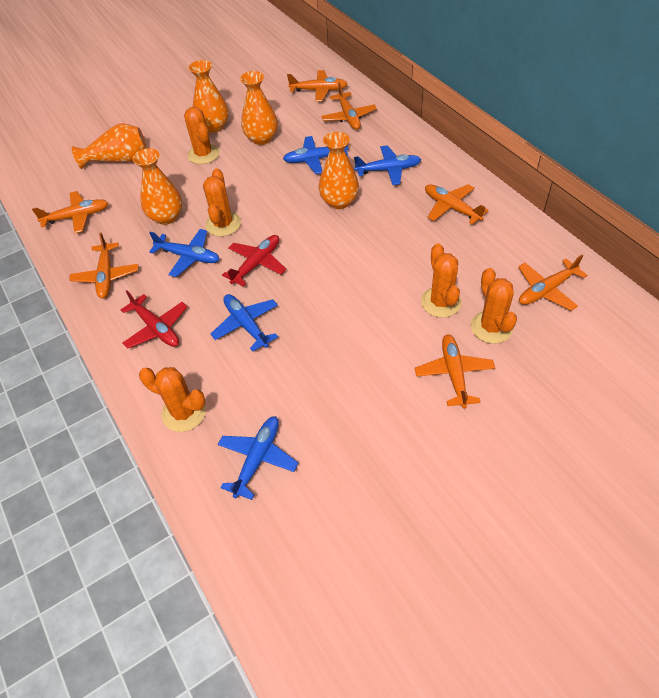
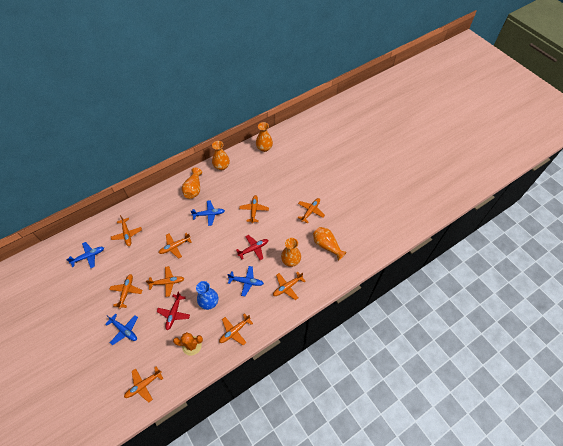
blue plane: 5 -> 4
blue vase: 0 -> 1
orange cactus: 5 -> 1
orange plane: 7 -> 9

